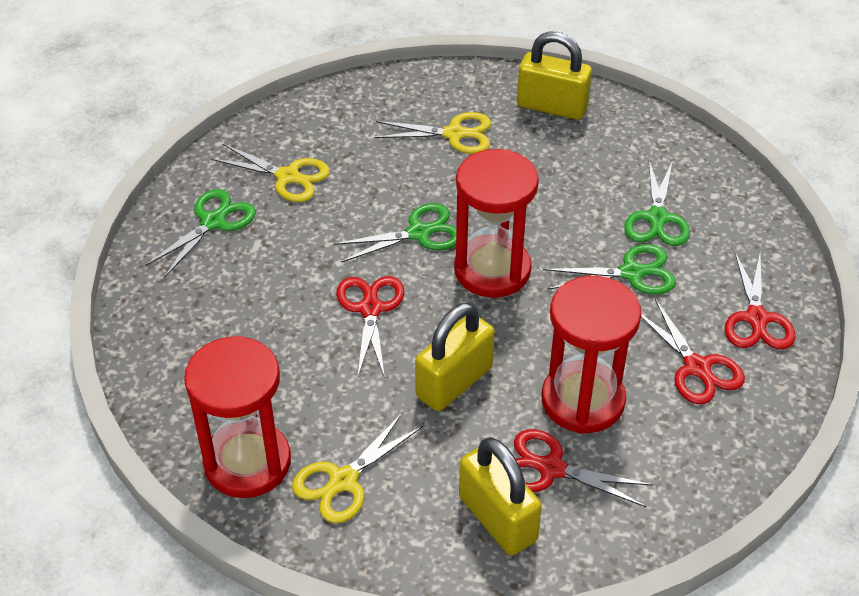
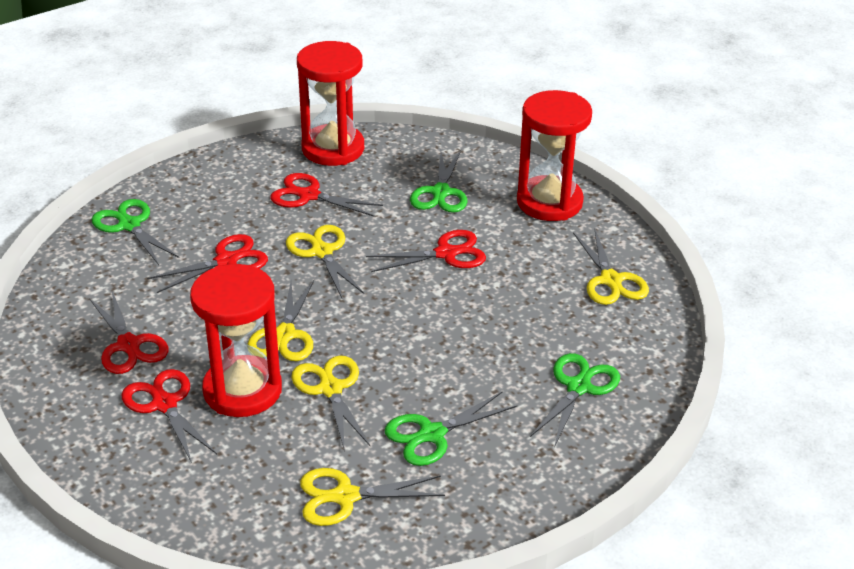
red scissors: 4 -> 5
yellow padlock: 3 -> 0
yellow scissors: 3 -> 5

